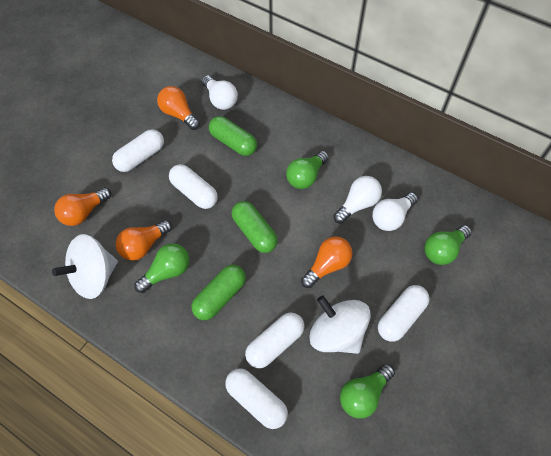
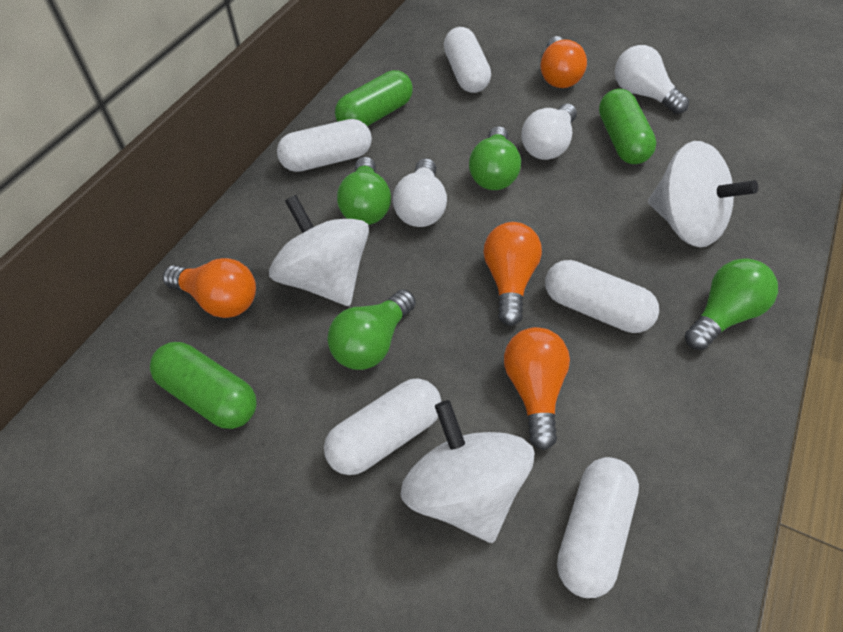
white spinning top: 2 -> 3

